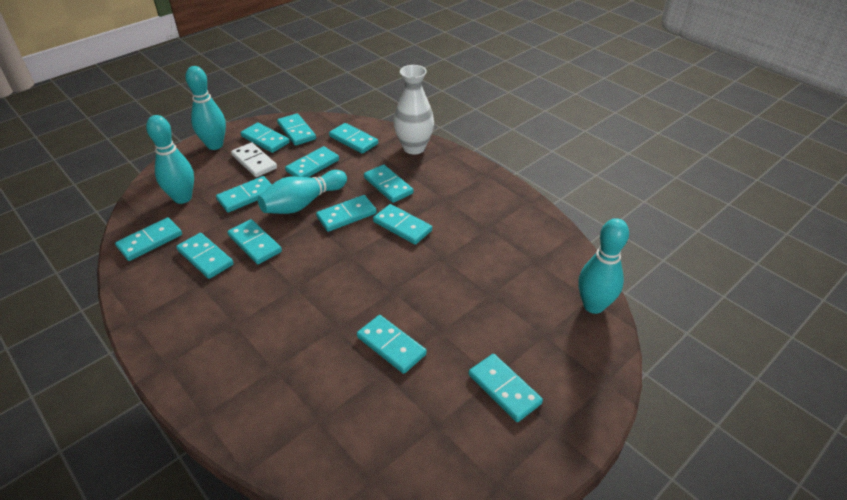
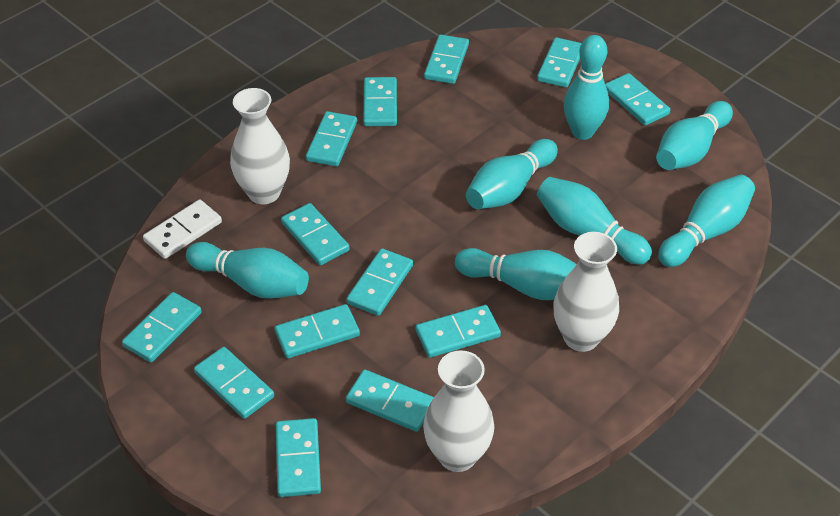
turquoise bowling pin: 4 -> 7
white vase: 1 -> 3

